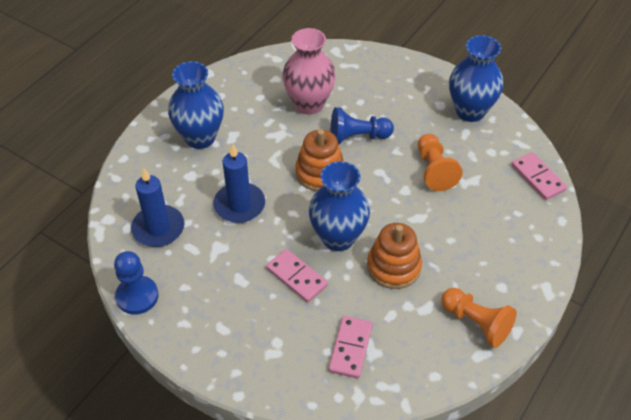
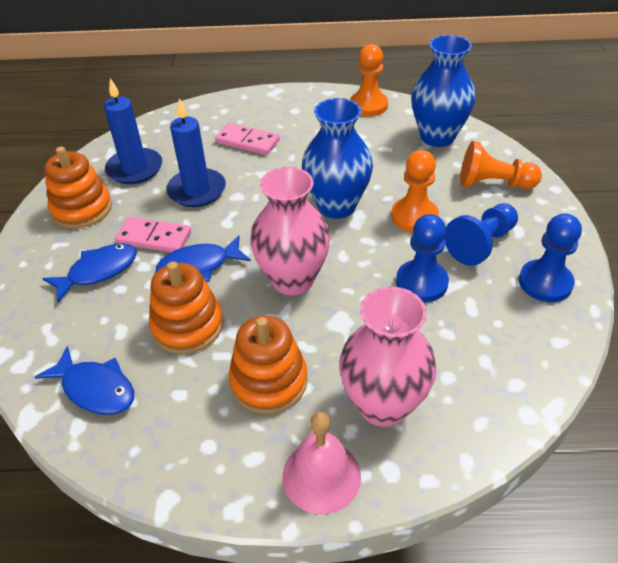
blue fish: 0 -> 3
blue pawn: 2 -> 3
blue vase: 3 -> 2
orange pawn: 2 -> 3
orange stacking toy: 2 -> 3
pink bell: 0 -> 1
pink domino: 3 -> 2
pink vase: 1 -> 2

